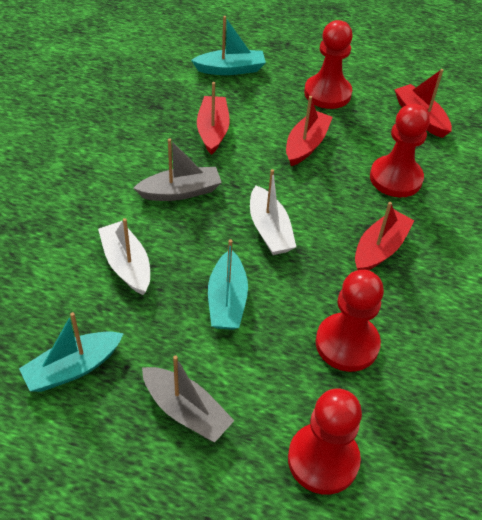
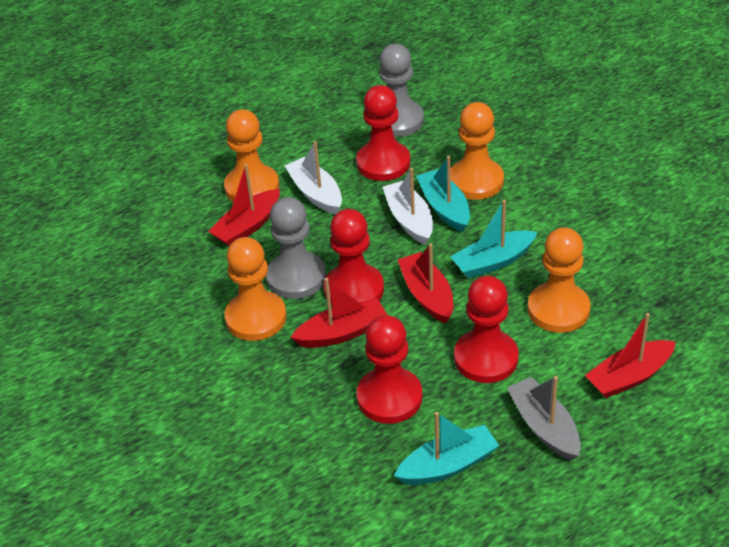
grey boat: 2 -> 1
grey pawn: 0 -> 2
orange pawn: 0 -> 4

